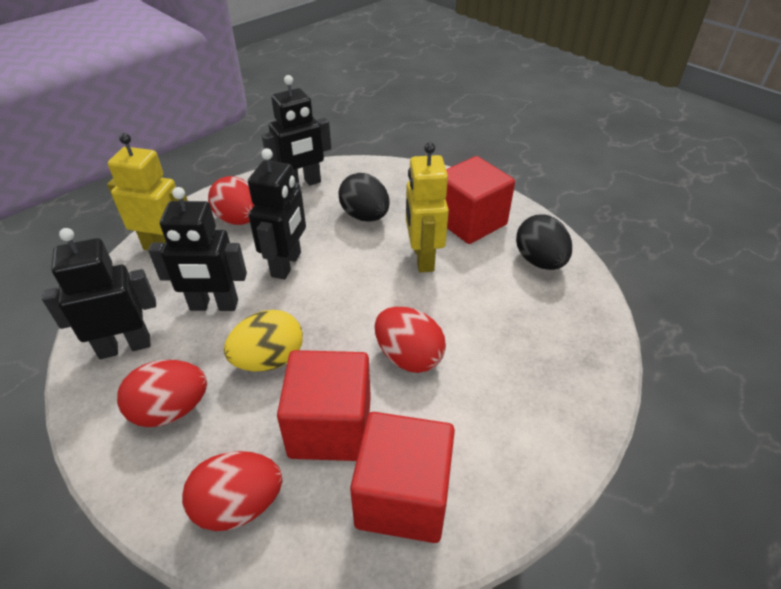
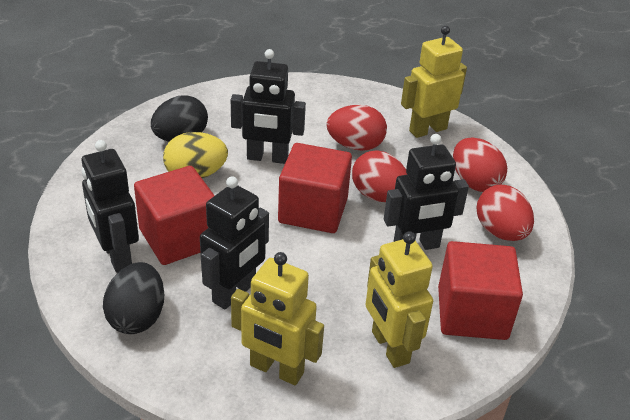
yellow robot: 2 -> 3

